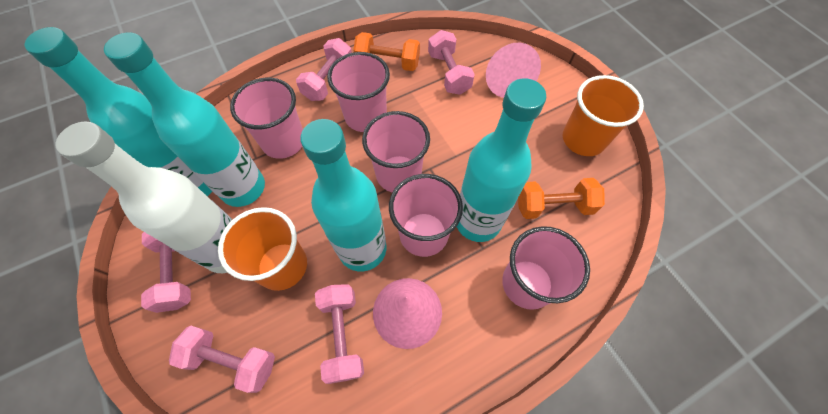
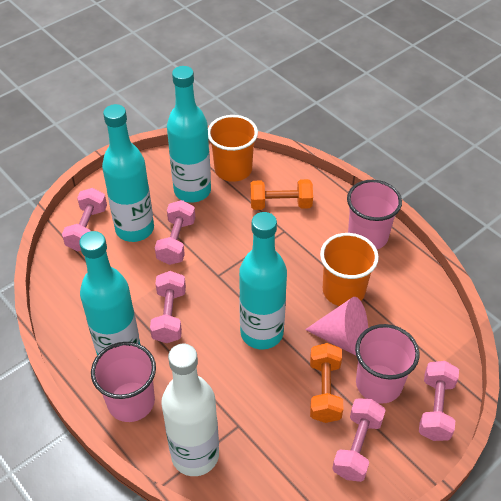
pink cone: 2 -> 1
pink cup: 5 -> 3

